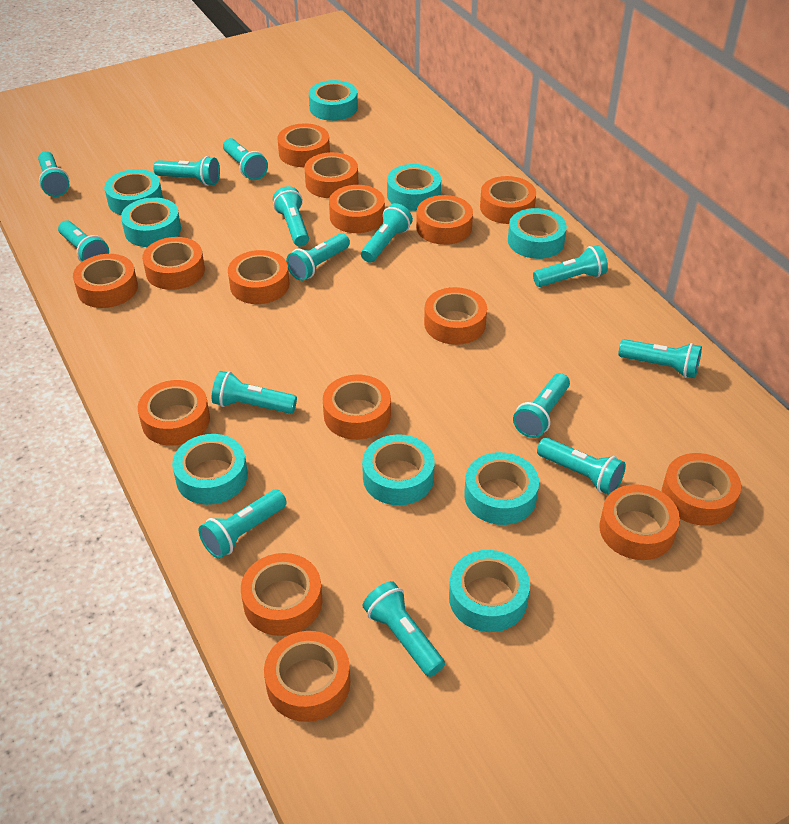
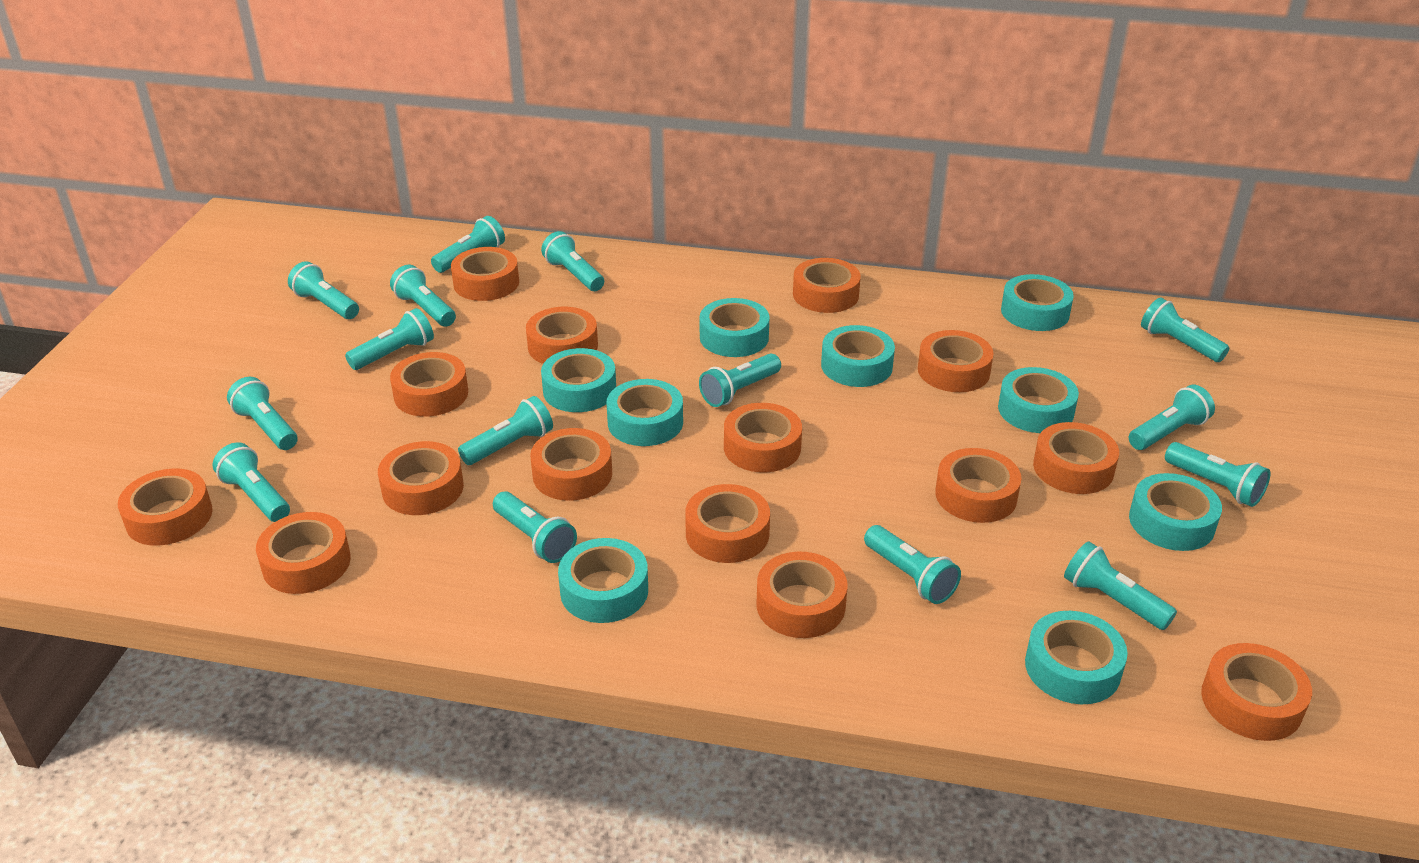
turquoise flashlight: 14 -> 15

